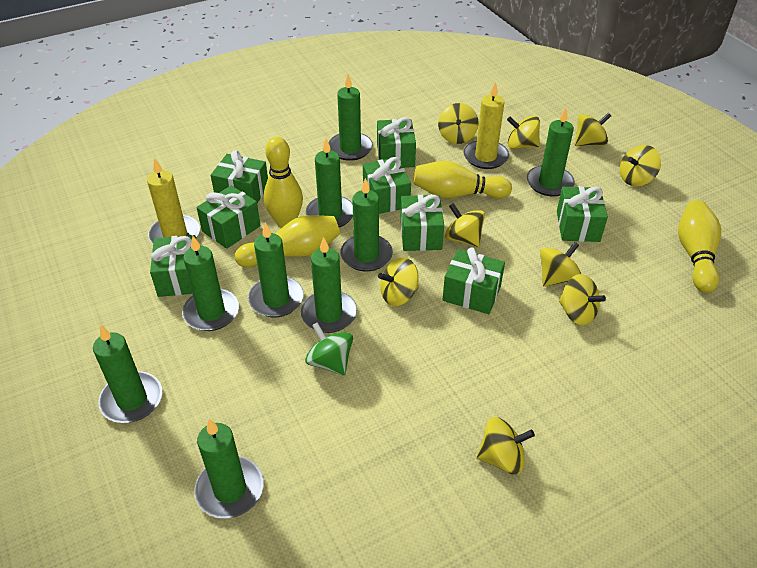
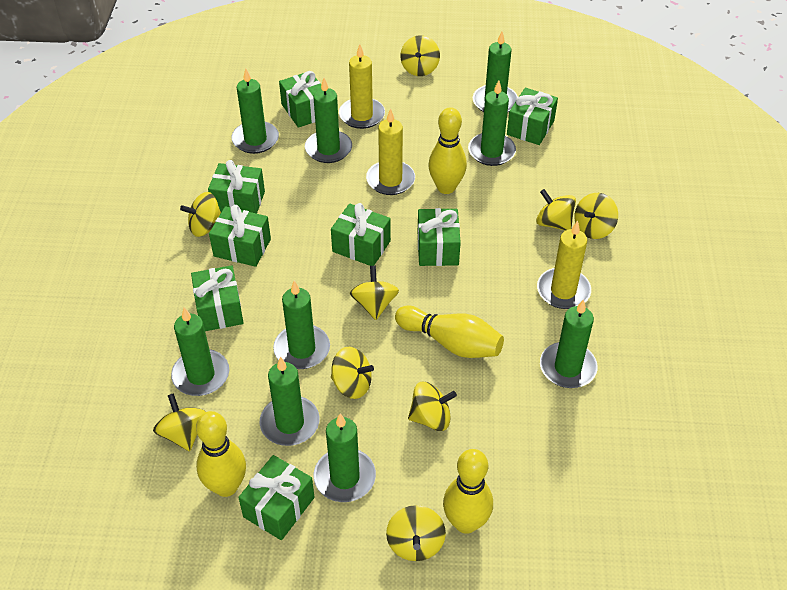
green spinning top: 1 -> 0
yellow candle: 2 -> 3

